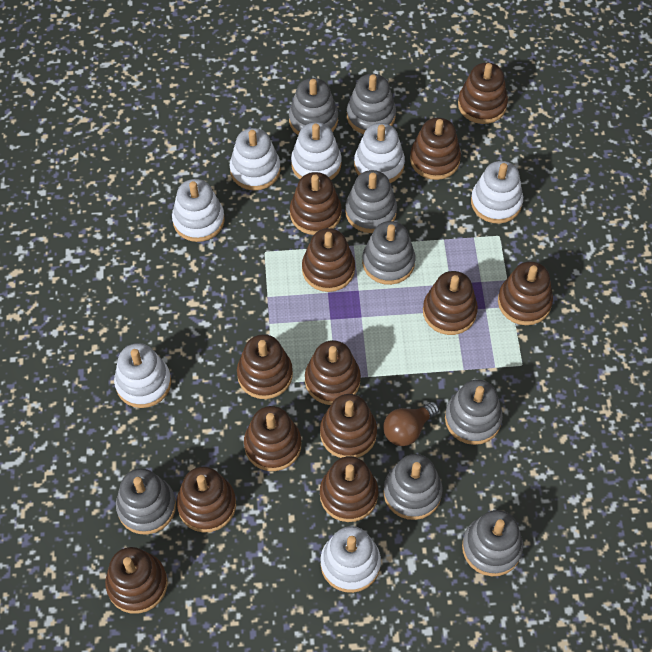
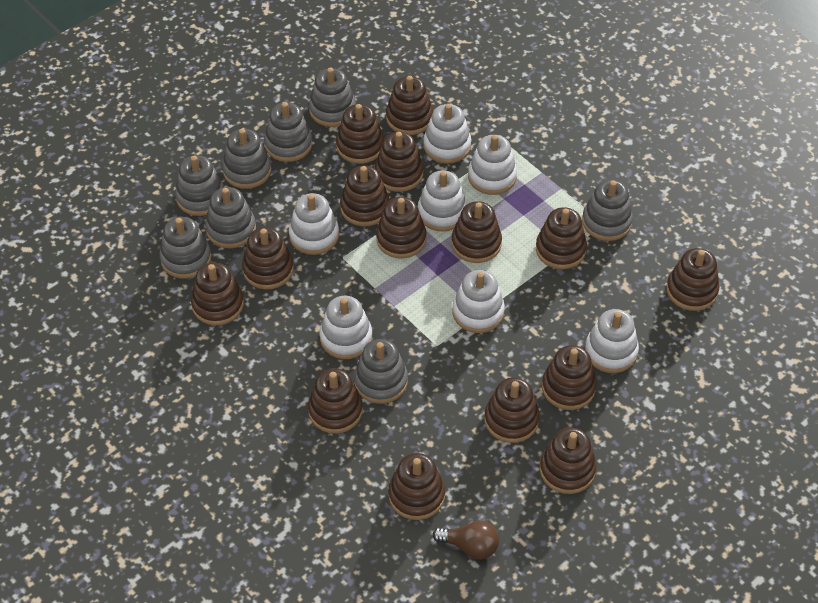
brown stacking toy: 13 -> 15

